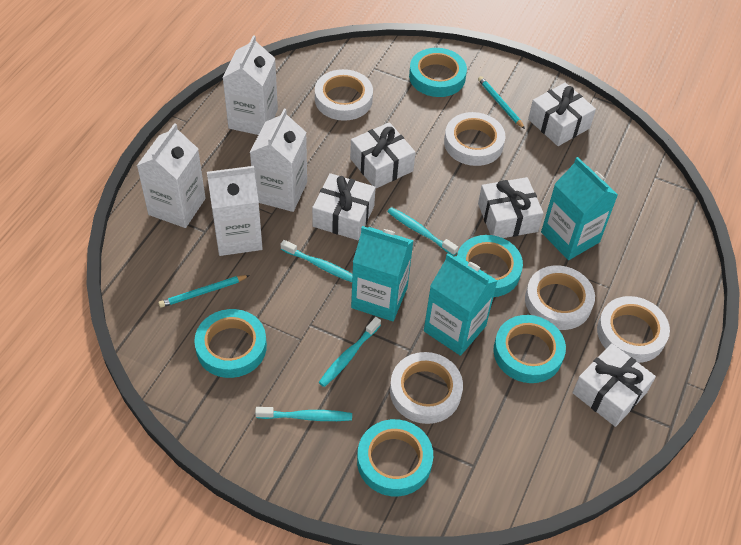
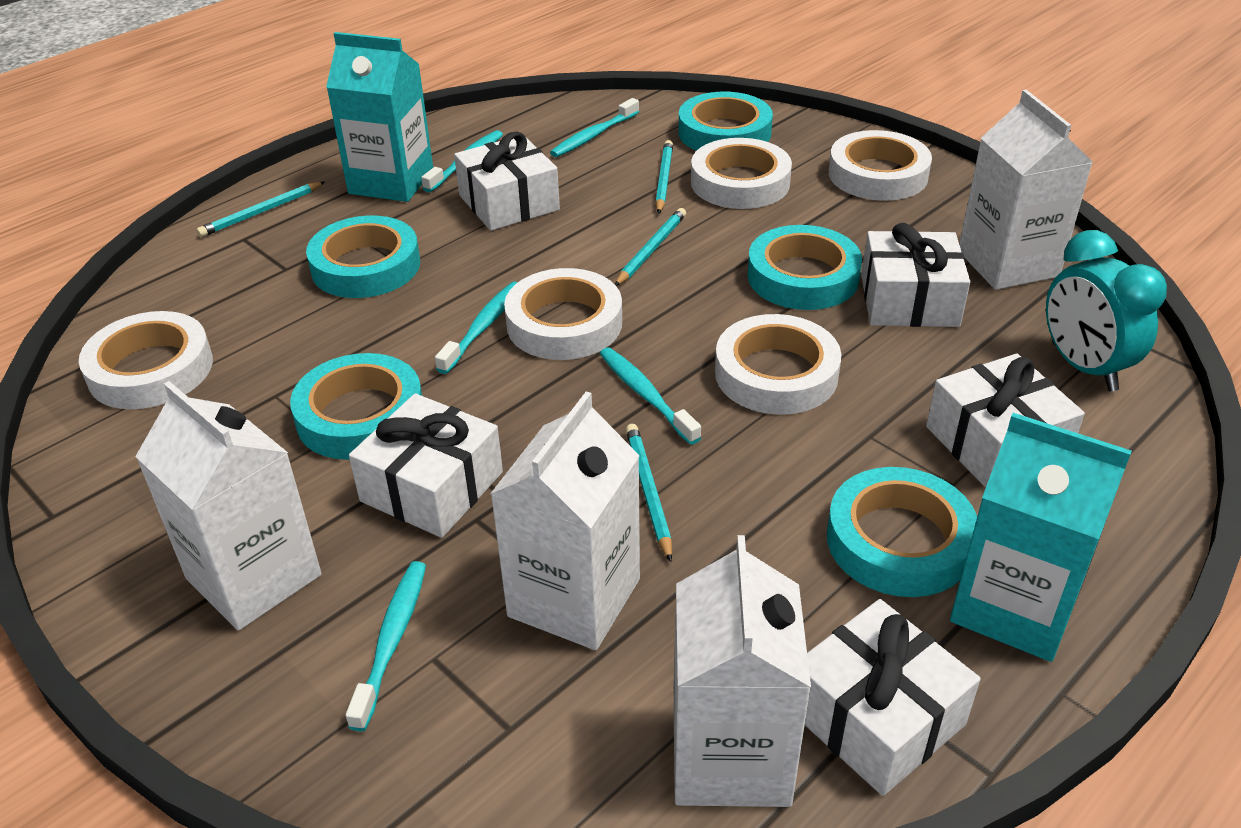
turquoise carton: 3 -> 2
turquoise clock: 0 -> 1
turquoise pencil: 2 -> 4
turquoise toothbrush: 4 -> 5

